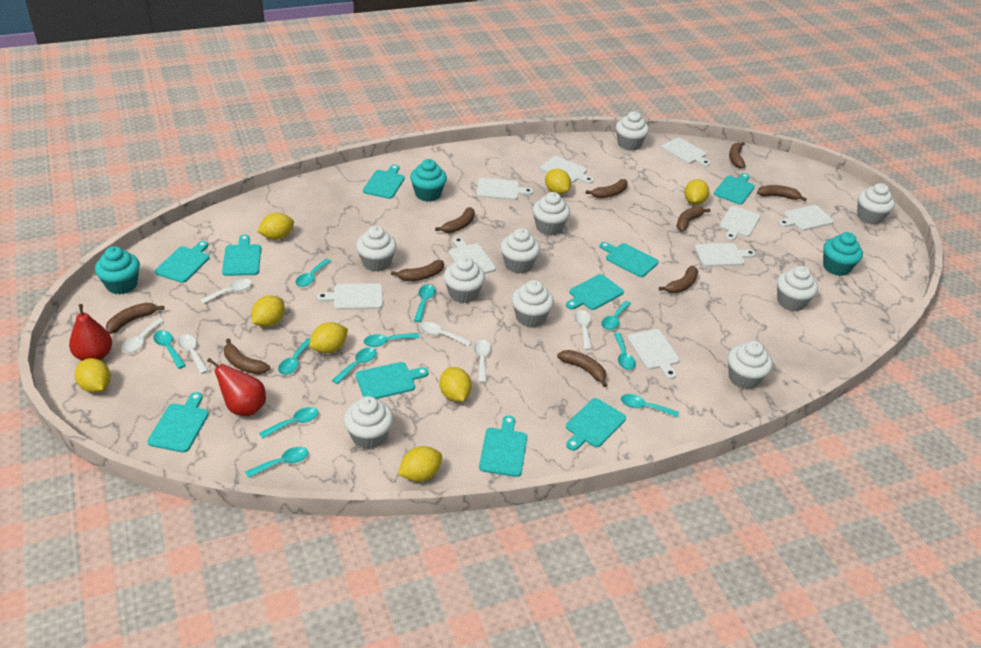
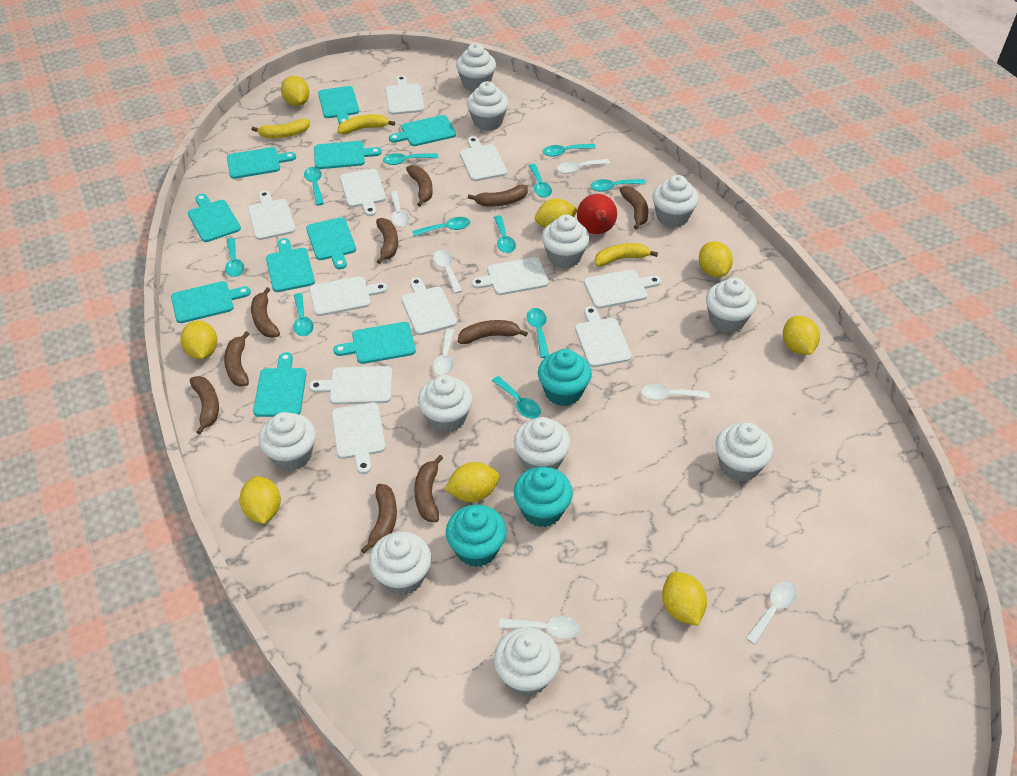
red pear: 2 -> 1
white cupcake: 10 -> 11
white cutting board: 9 -> 11
white spoon: 6 -> 7
yellow banana: 0 -> 3

